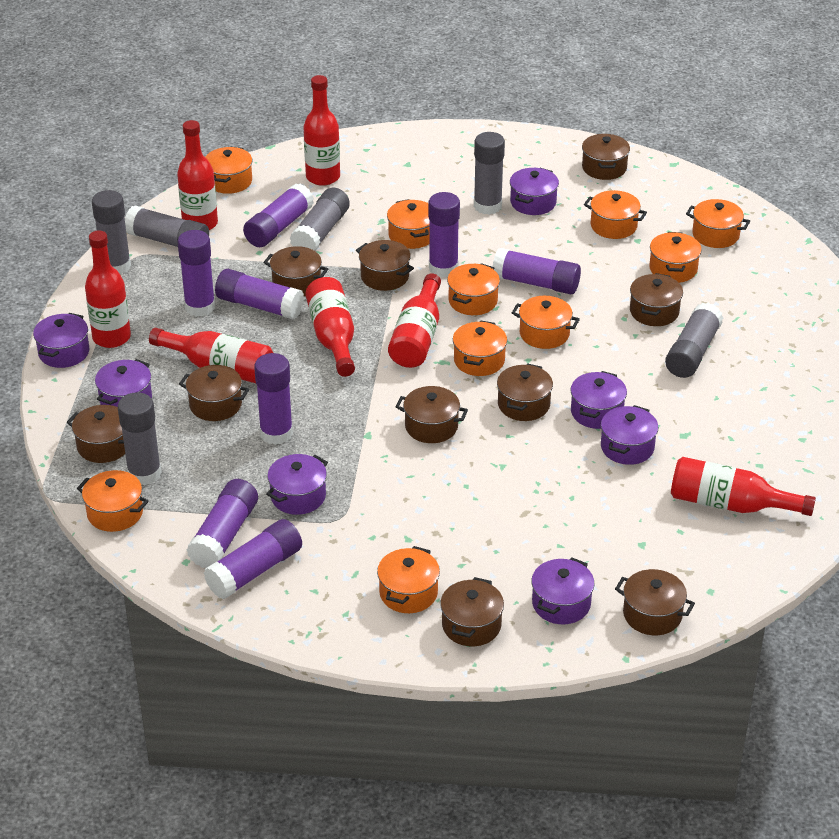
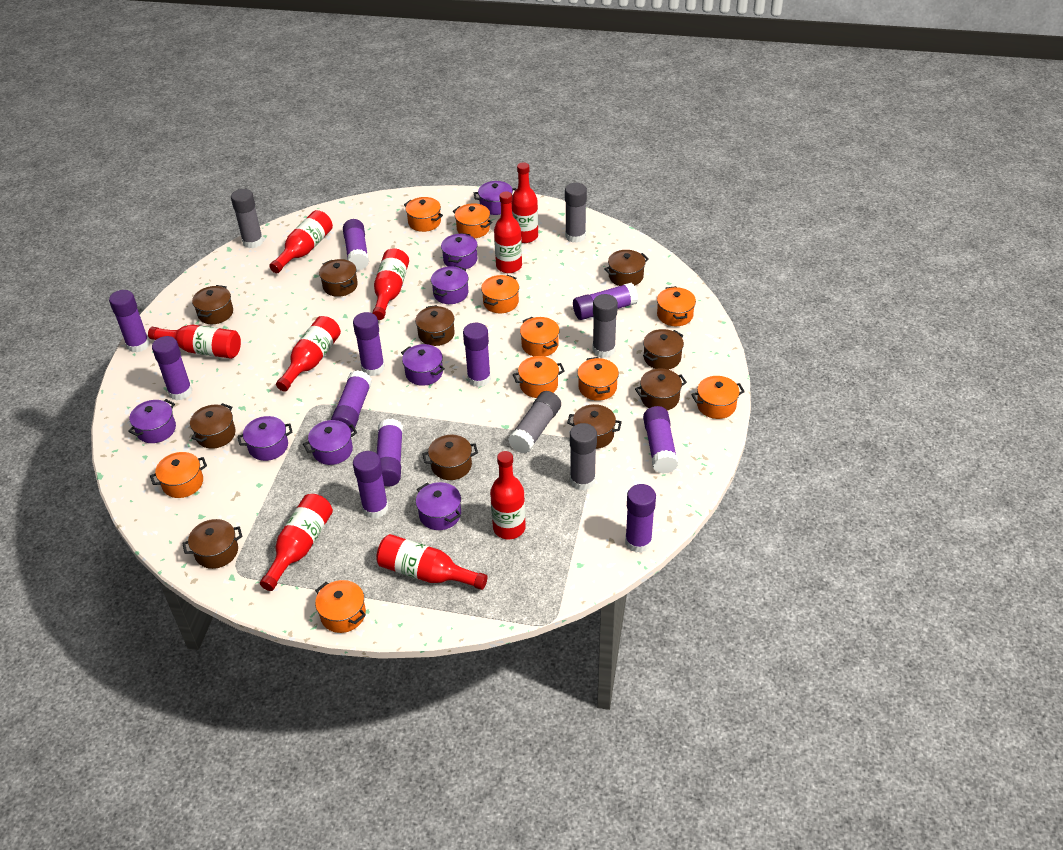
grey glue stick: 6 -> 5
purple glue stick: 8 -> 11
purple pot: 7 -> 8
red bottle: 7 -> 9

